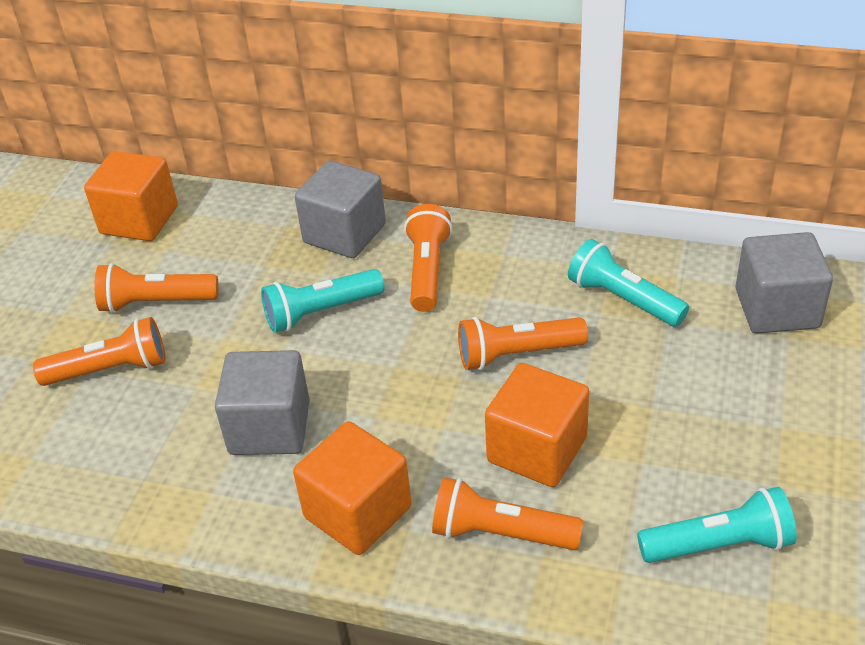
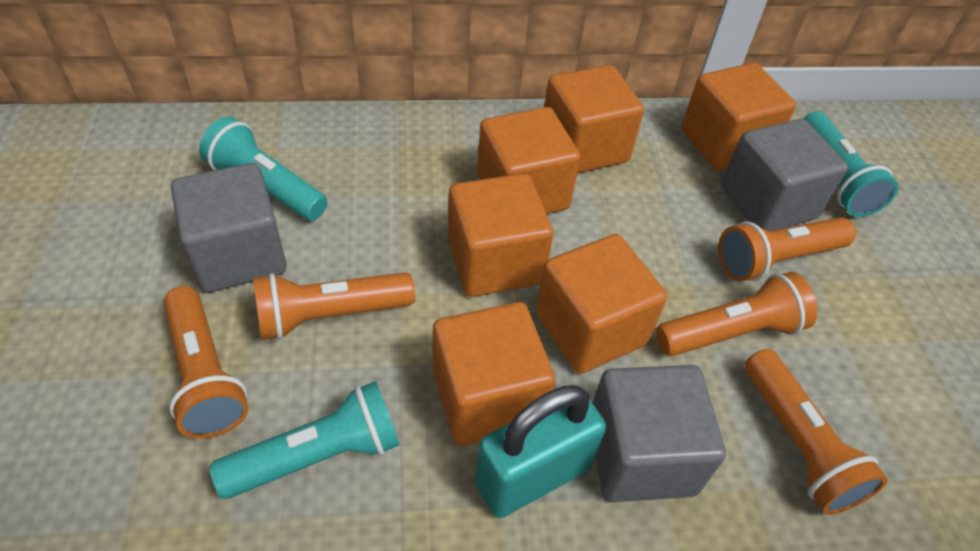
orange cube: 3 -> 6
turquoise padlock: 0 -> 1

